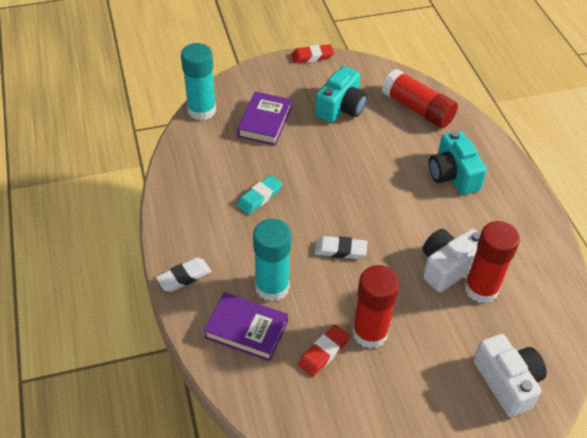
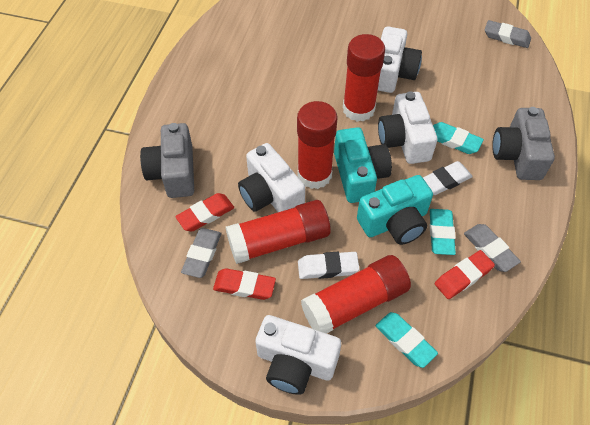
grey camera: 0 -> 2
grey eraser: 0 -> 3
purple book: 2 -> 0
red eraser: 2 -> 3
red glue stick: 3 -> 4
turquoise eraser: 1 -> 3
turquoise glue stick: 2 -> 0
white camera: 2 -> 4

